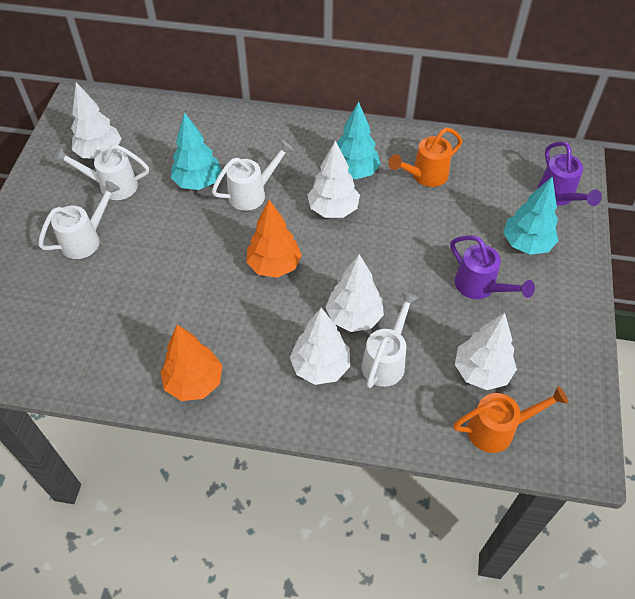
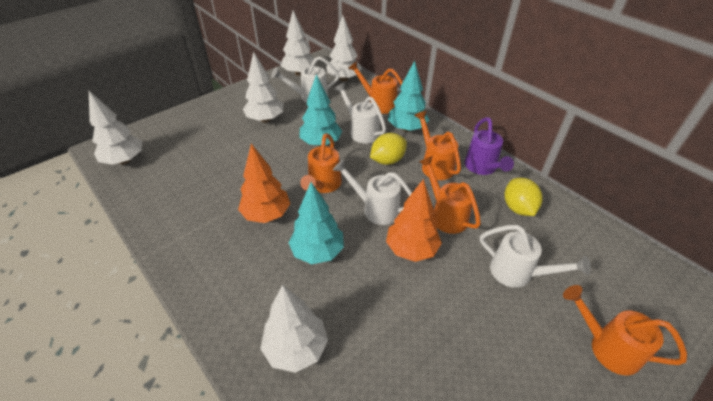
orange watering can: 2 -> 5
purple watering can: 2 -> 1
yellow lemon: 0 -> 2

